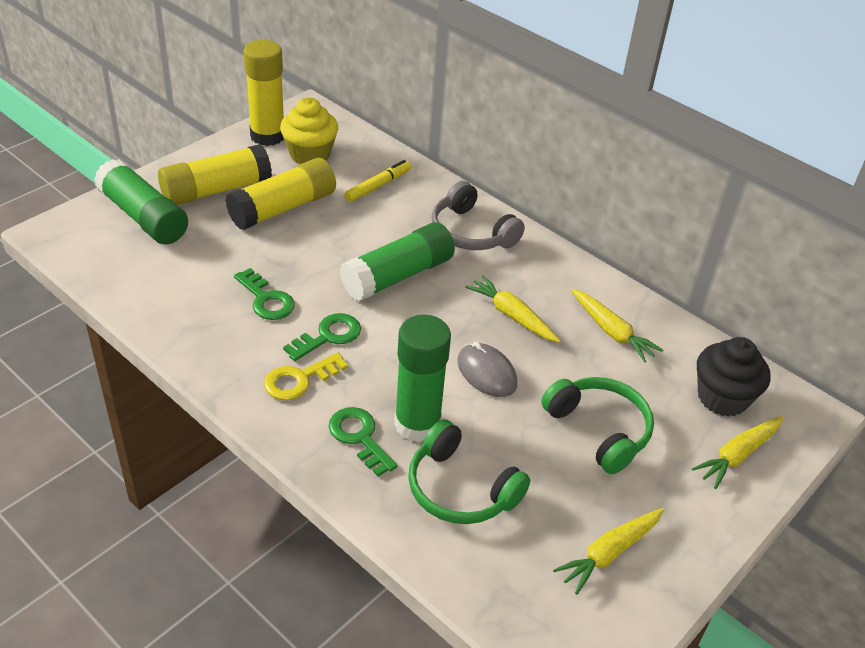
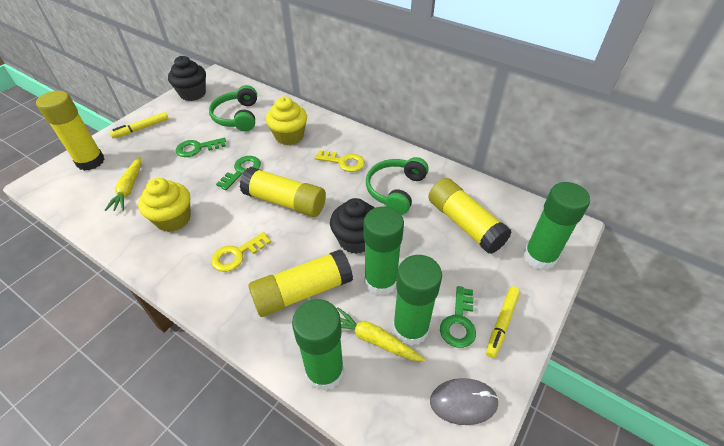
black cupcake: 1 -> 2
green glue stick: 3 -> 4
grey headphones: 1 -> 0
yellow carrot: 4 -> 2
yellow cupcake: 1 -> 2
yellow glue stick: 3 -> 4
yellow key: 1 -> 2
yellow marker: 1 -> 2

